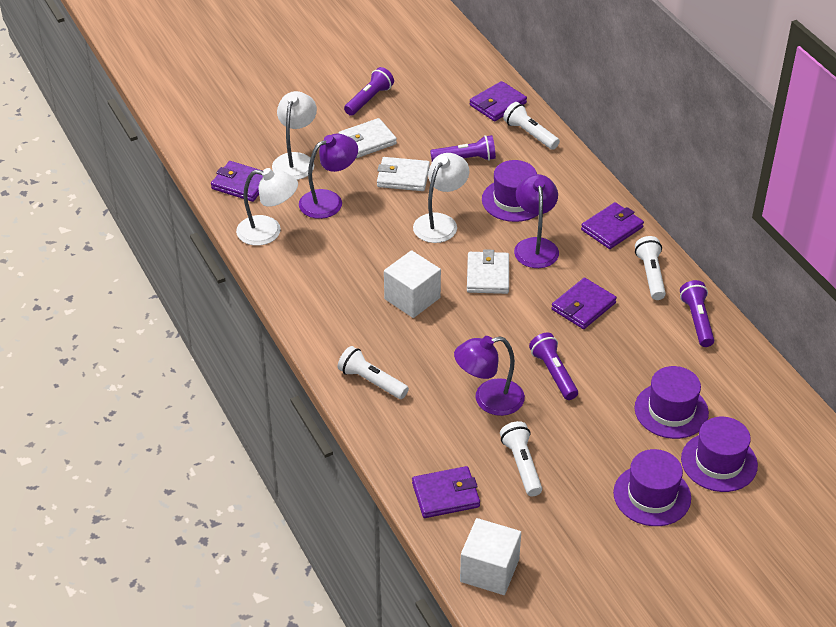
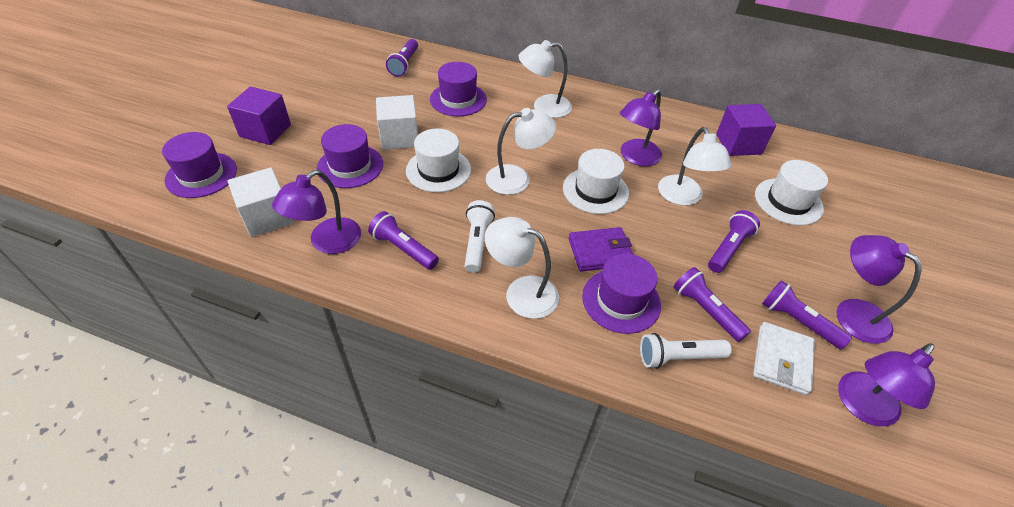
purple cube: 0 -> 2
purple flashlight: 4 -> 5
purple lamp: 3 -> 4
purple wallet: 5 -> 1
white flashlight: 4 -> 2
white hat: 0 -> 3
white lamp: 3 -> 4
white wallet: 3 -> 1

